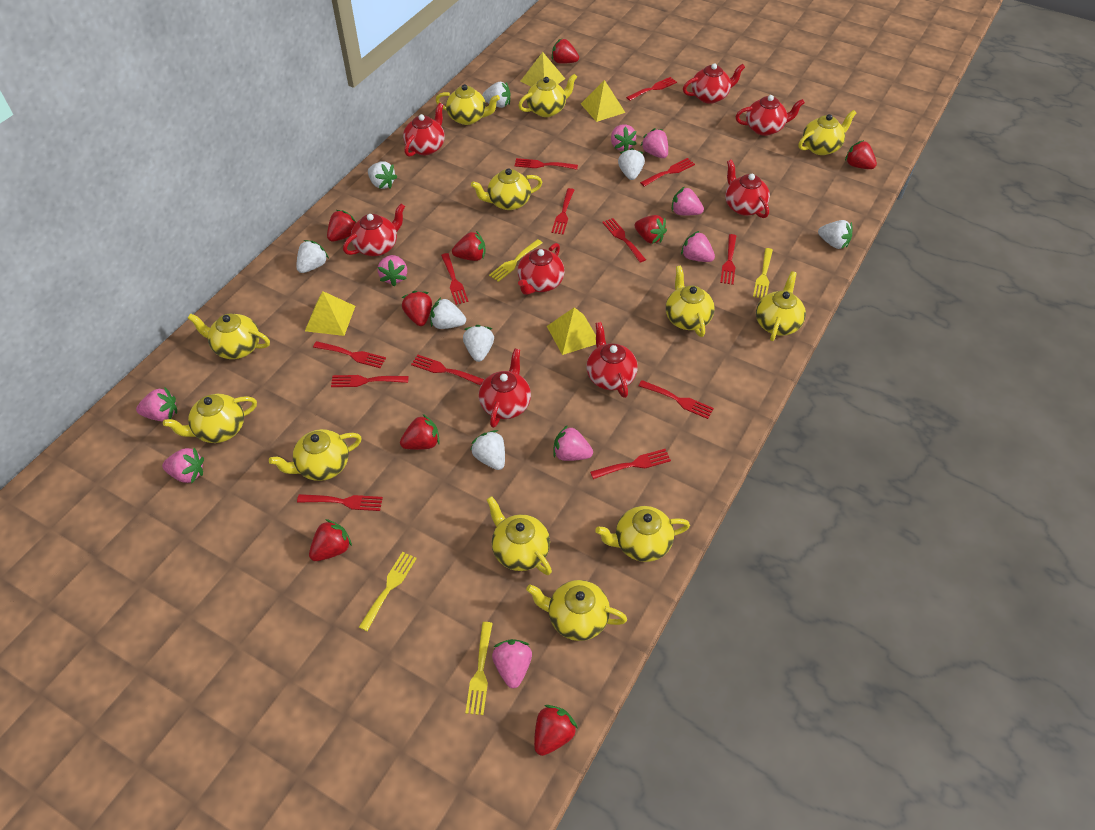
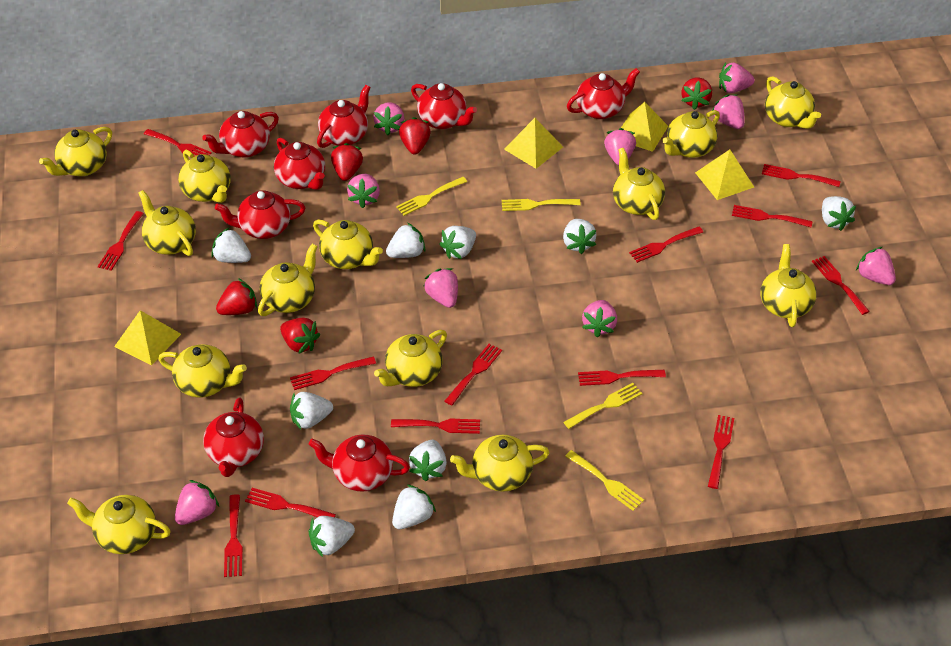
red strawberry: 9 -> 5
white strawberry: 8 -> 9
yellow teapot: 12 -> 13

